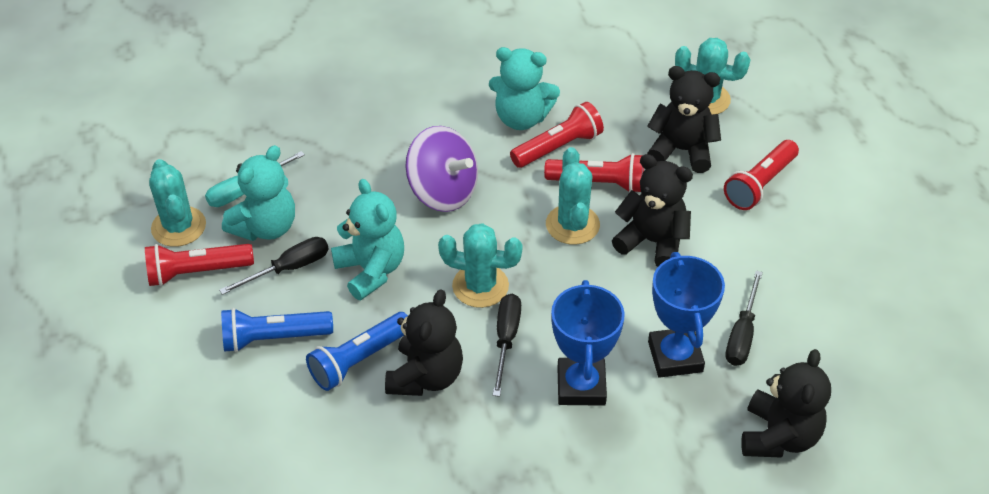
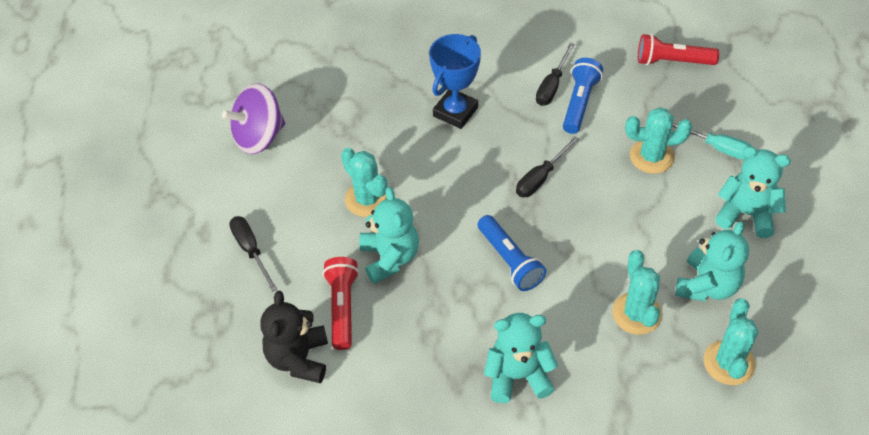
black teddy bear: 4 -> 1
blue trophy: 2 -> 1
red flashlight: 4 -> 2
turquoise teddy bear: 3 -> 4

